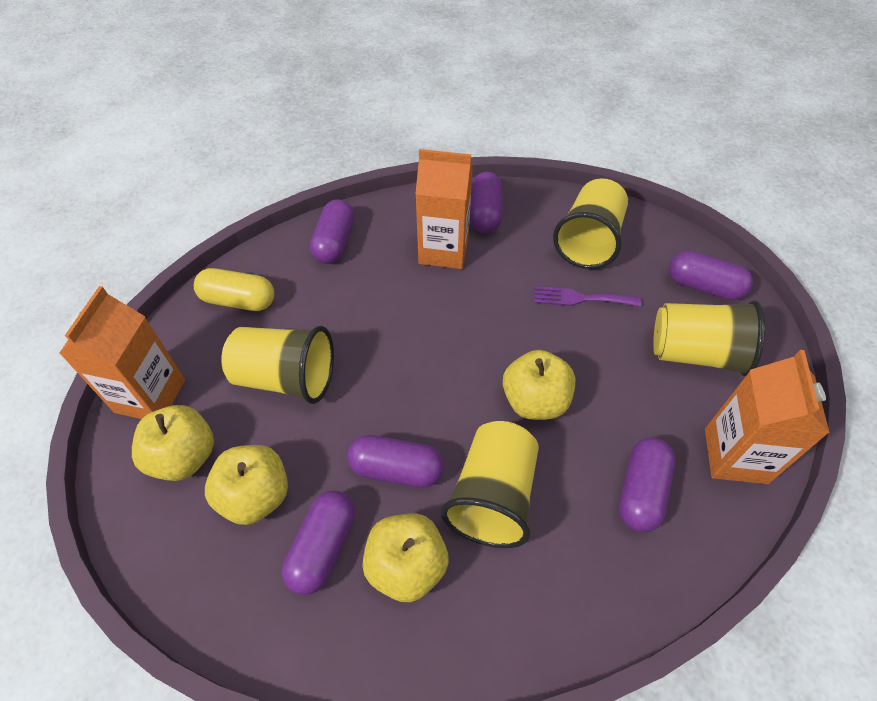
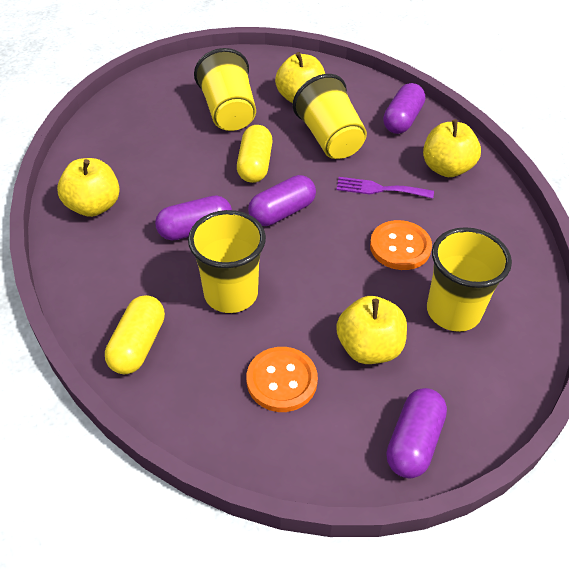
orange button: 0 -> 2
orange carton: 3 -> 0
purple capsule: 6 -> 4
yellow capsule: 1 -> 2

